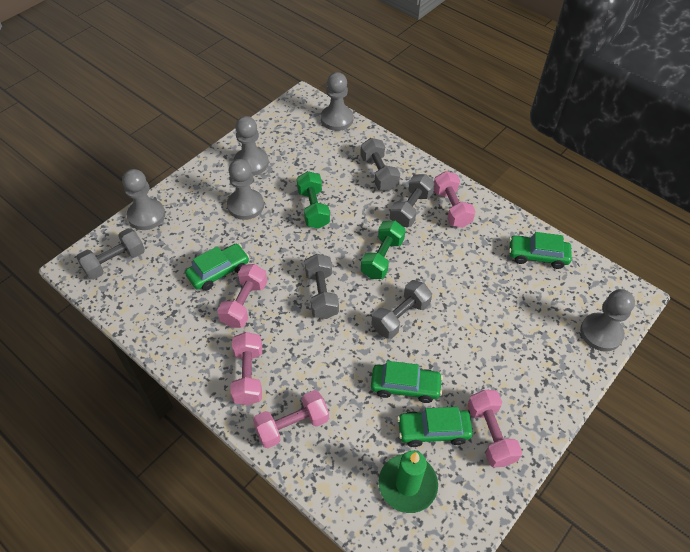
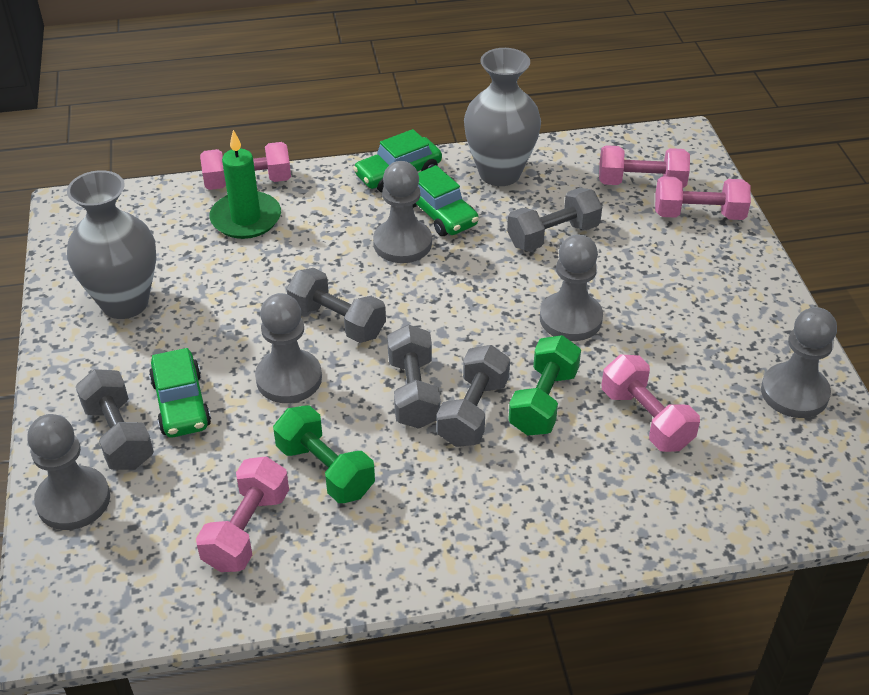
green car: 4 -> 3
grey vase: 0 -> 2

